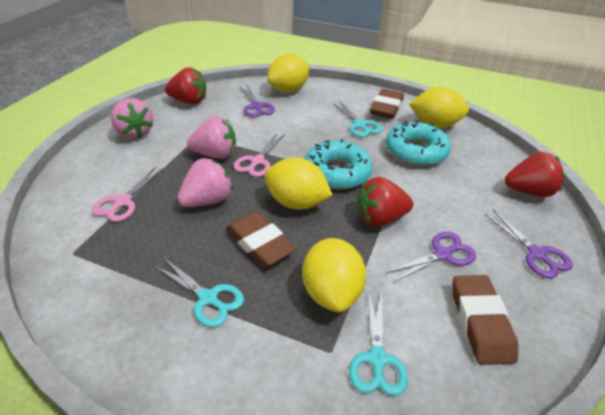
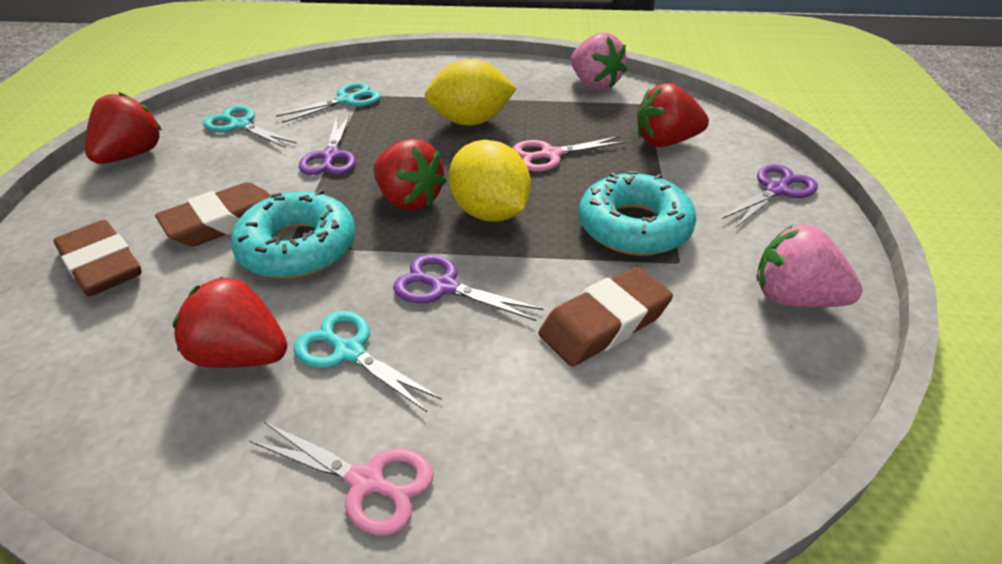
pink strawberry: 3 -> 2
red strawberry: 3 -> 4
yellow lemon: 4 -> 2

